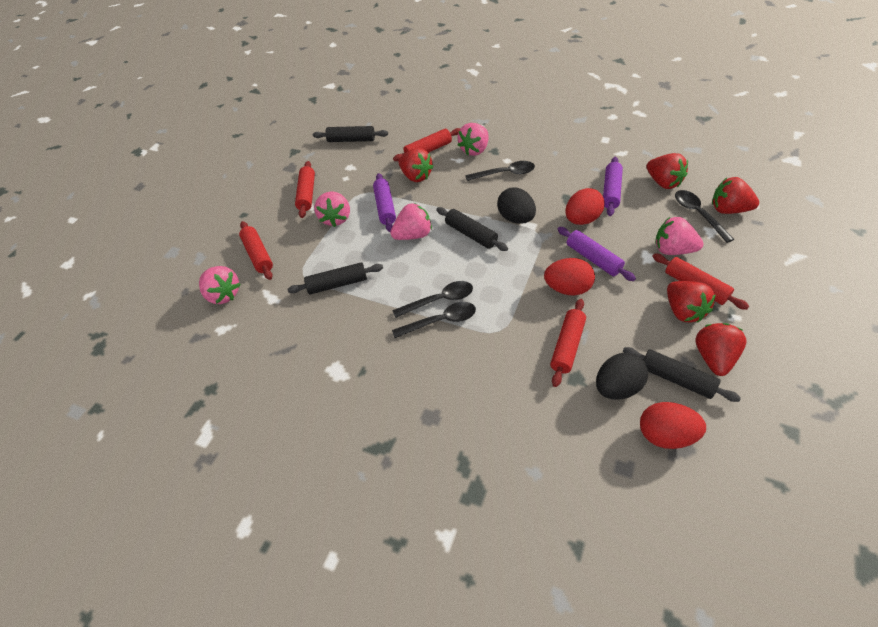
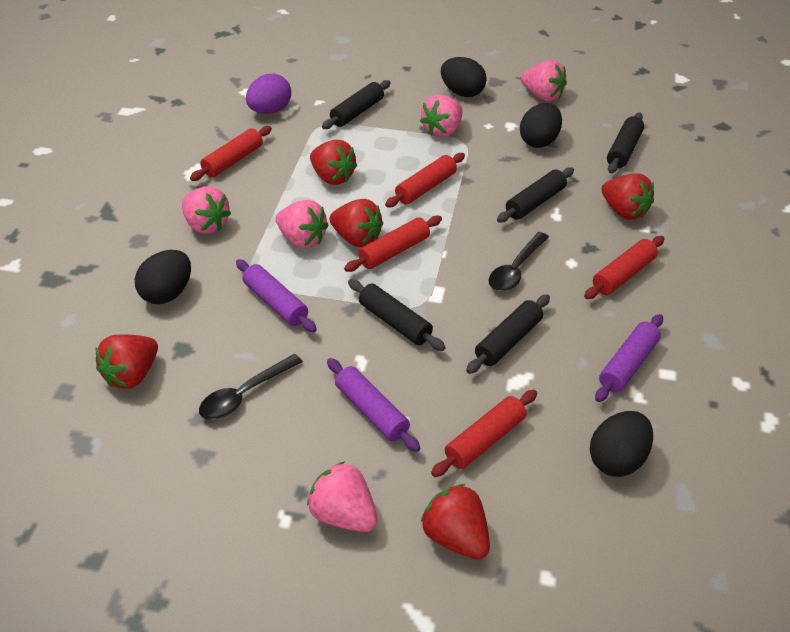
black egg: 2 -> 4
black rolling pin: 4 -> 5
black spoon: 4 -> 2
purple egg: 0 -> 1
red egg: 3 -> 0

